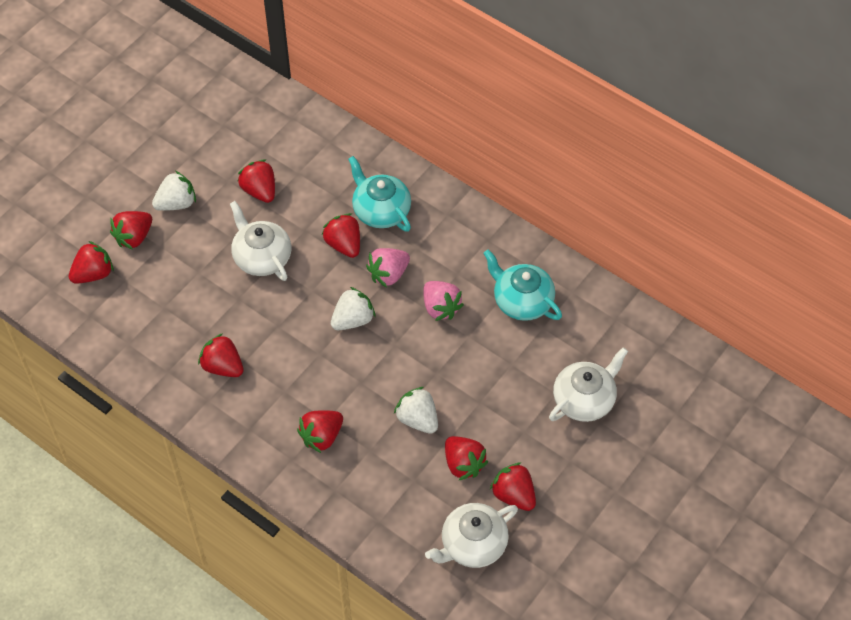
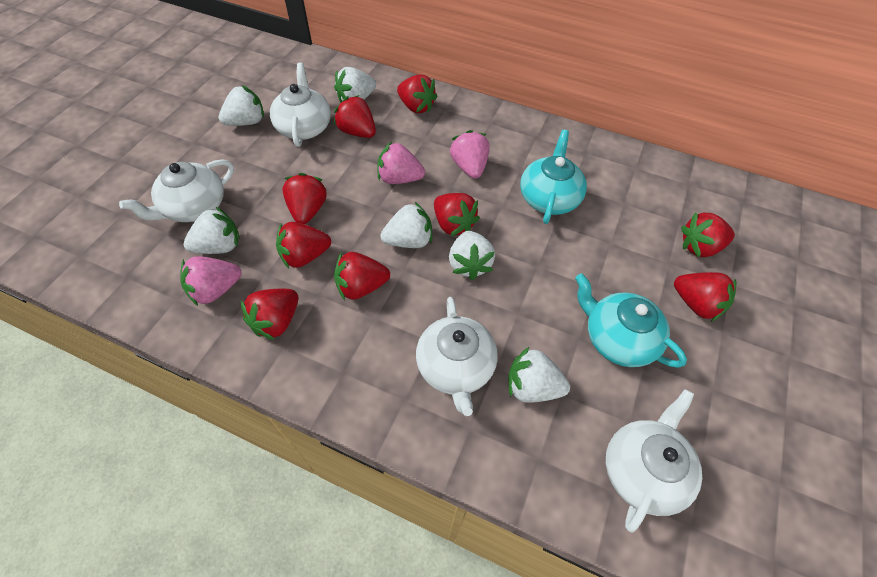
pink strawberry: 2 -> 3
red strawberry: 8 -> 9
white strawberry: 3 -> 6
white teapot: 3 -> 4

